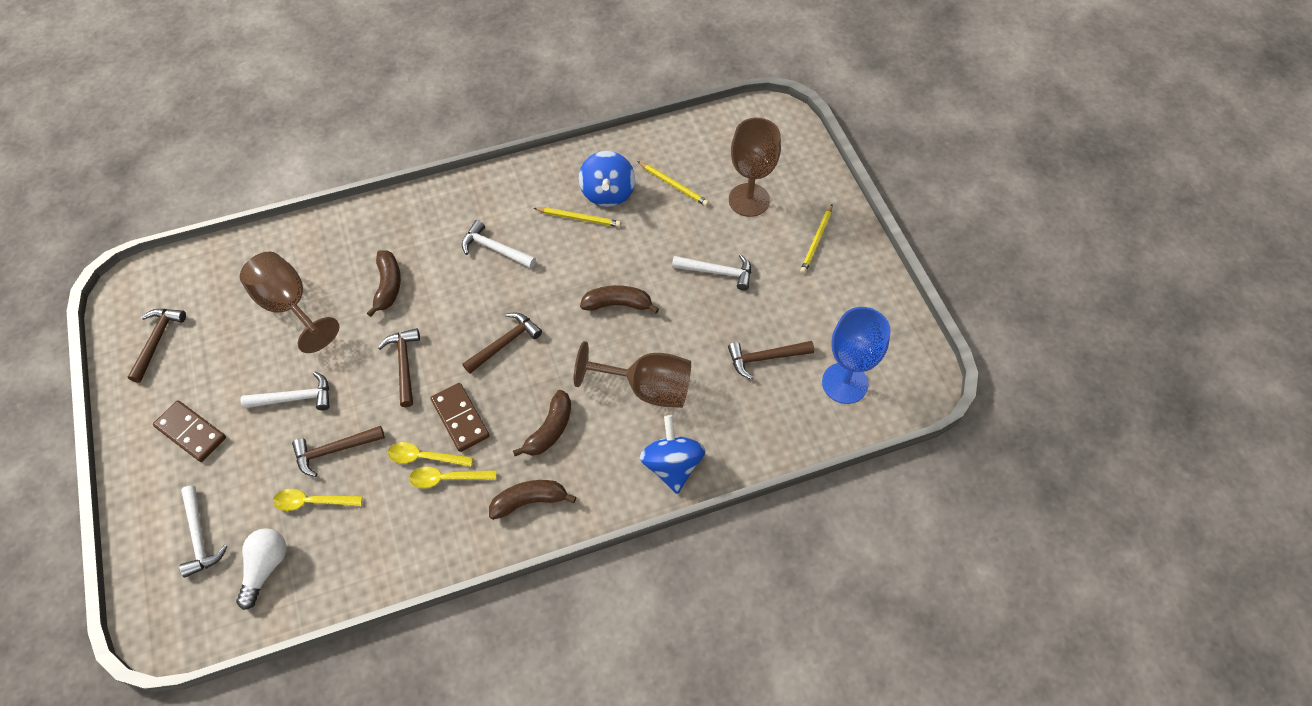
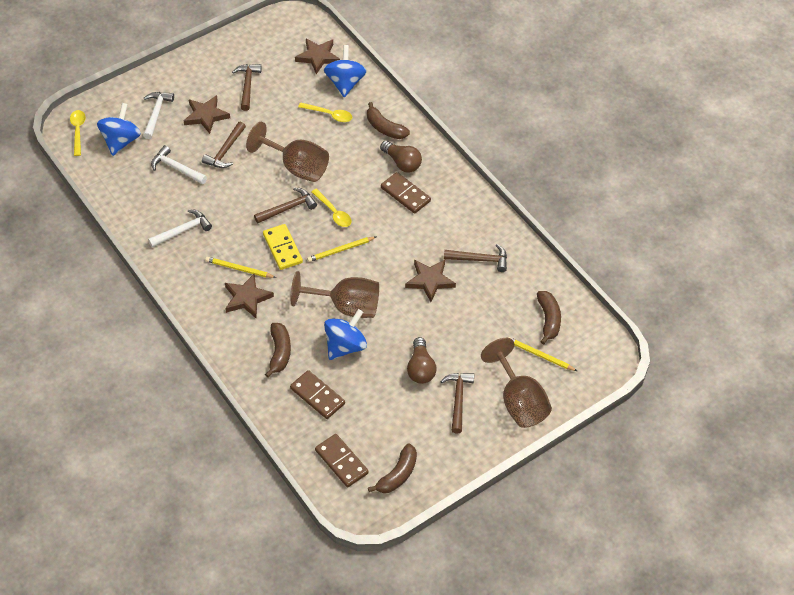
blue goblet: 1 -> 0
blue spinning top: 2 -> 3
brown domino: 2 -> 3
brown light bulb: 0 -> 2
brown star: 0 -> 4
white hammer: 4 -> 3
white light bulb: 1 -> 0
yellow domino: 0 -> 1

